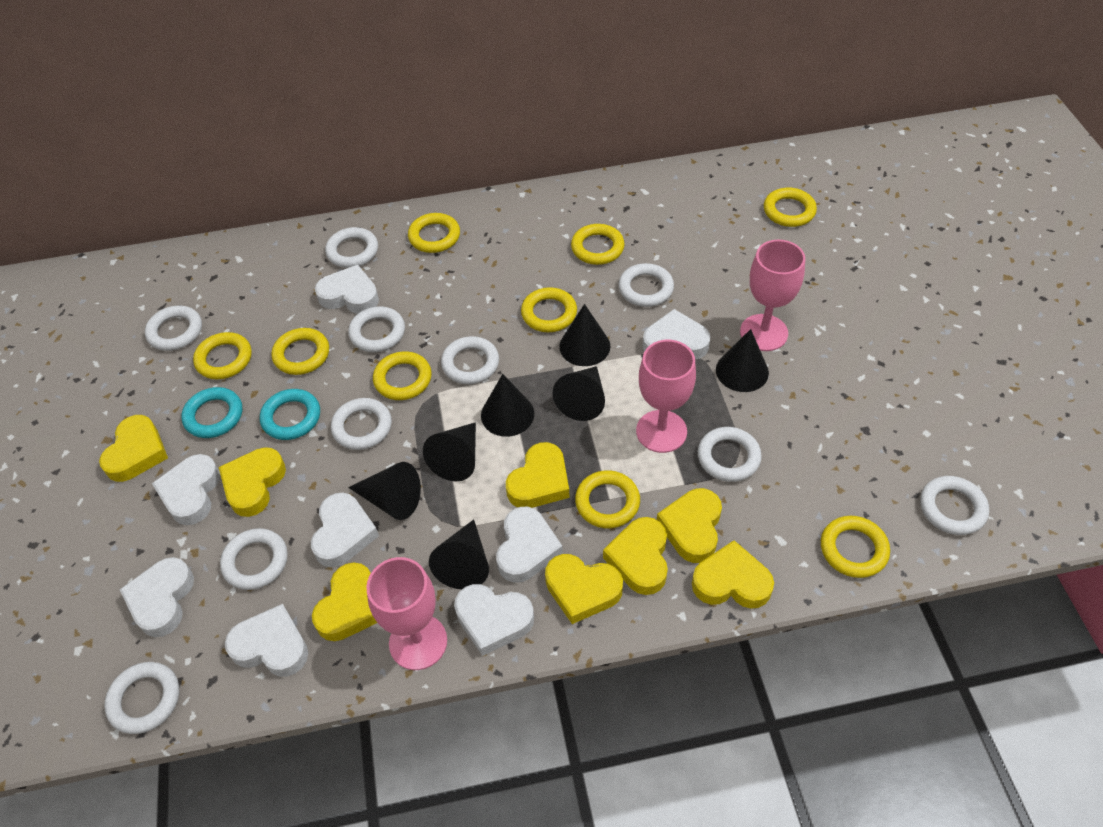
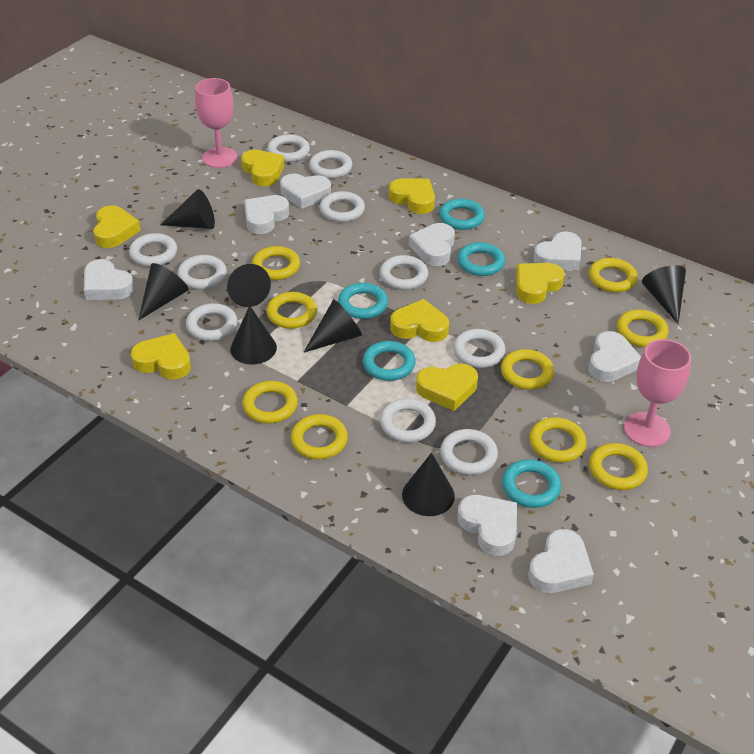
pink goblet: 3 -> 2
turquoise ring: 2 -> 5
yellow heart: 8 -> 7

